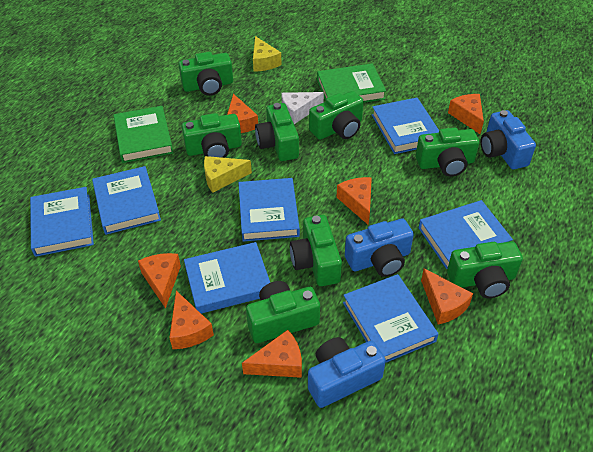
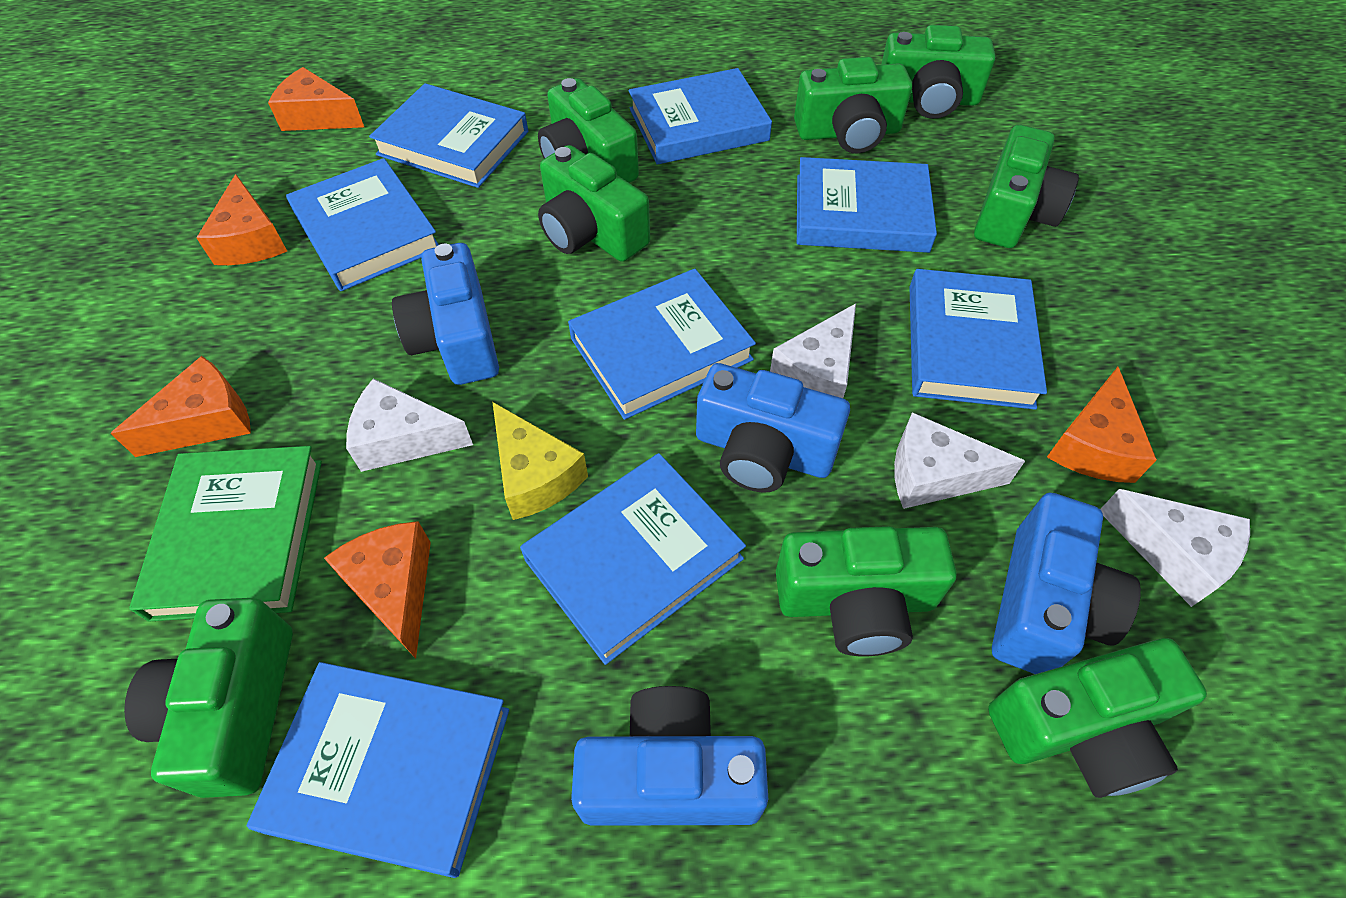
blue book: 7 -> 8
blue camera: 3 -> 4
green book: 2 -> 1
orange cheese: 7 -> 5
white cheese: 1 -> 4
yellow cheese: 2 -> 1

